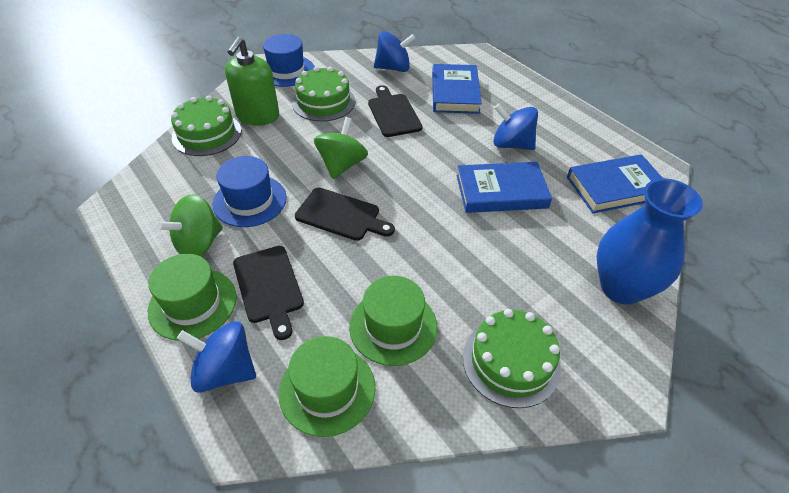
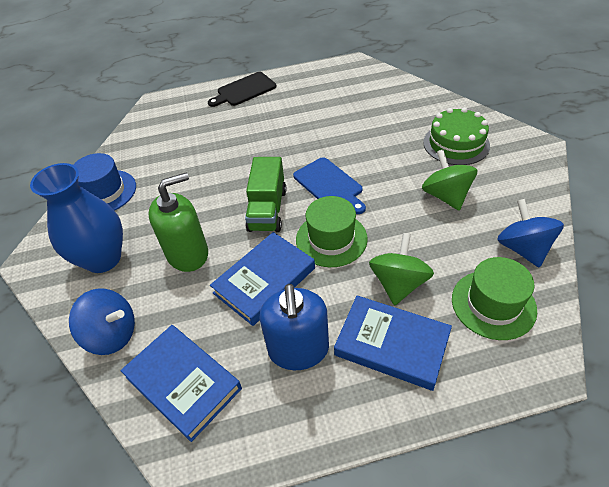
black cutting board: 3 -> 1
blue cutting board: 0 -> 1
blue hat: 2 -> 1
blue soap dispenser: 0 -> 1
blue spinning top: 3 -> 2
green cake: 3 -> 1
green hat: 3 -> 2
green truck: 0 -> 1

